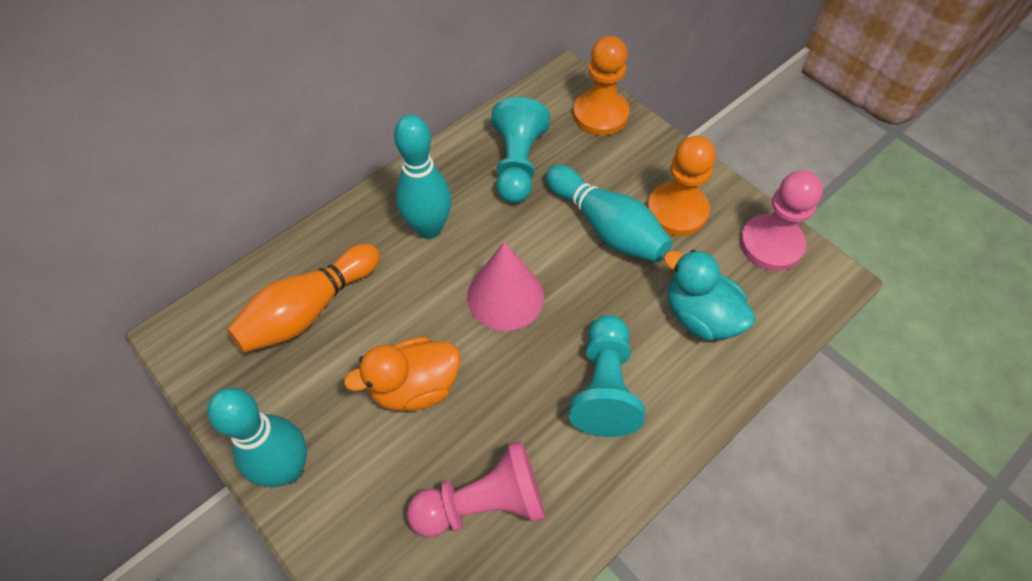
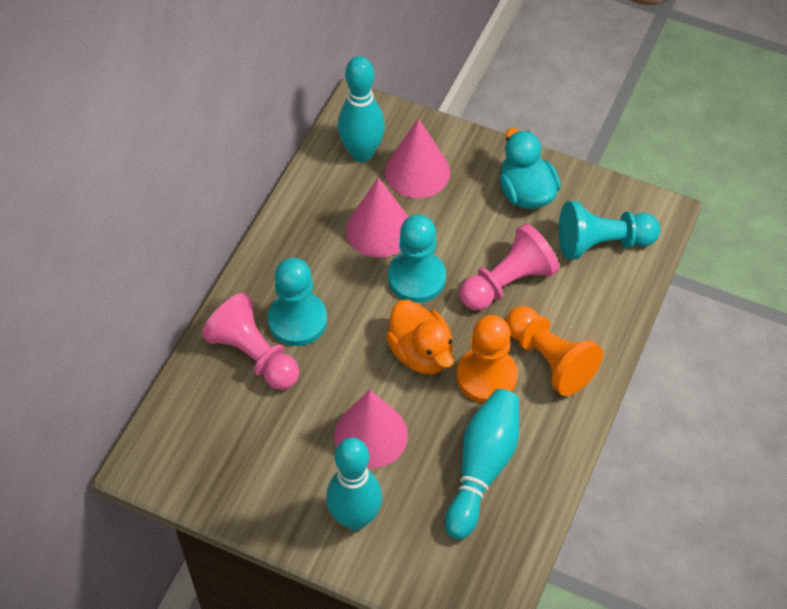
orange bowling pin: 1 -> 0
pink cone: 1 -> 3
turquoise pawn: 2 -> 3

